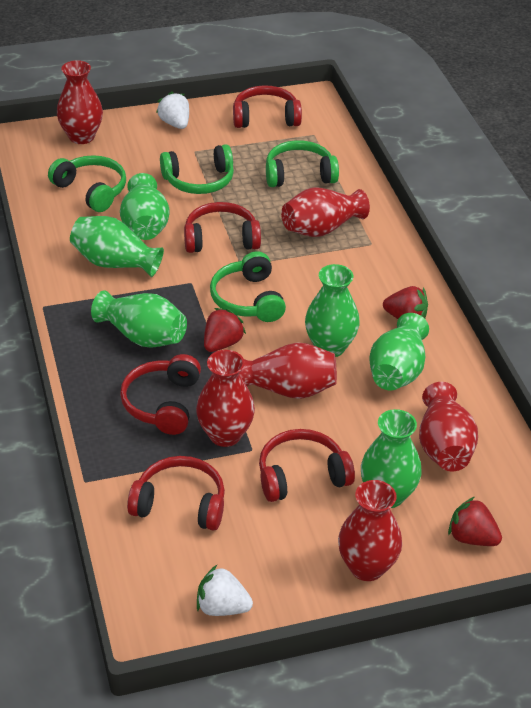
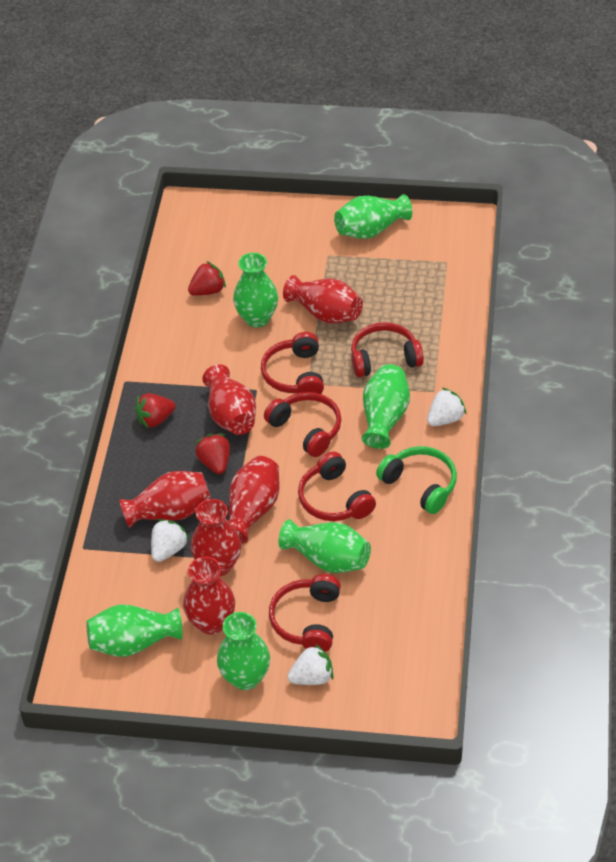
green headphones: 4 -> 1
white strawberry: 2 -> 3

